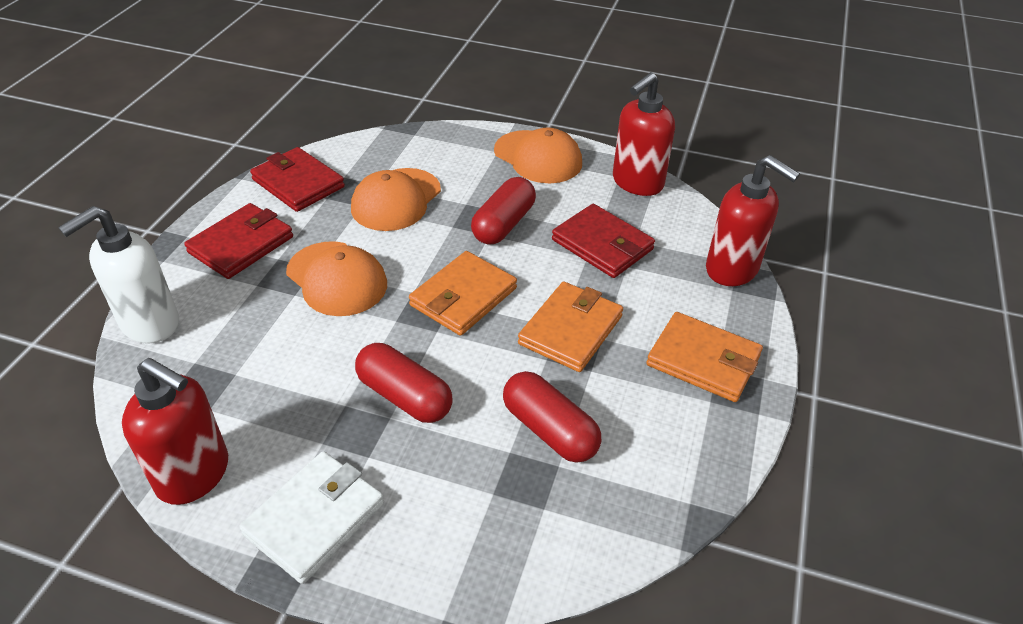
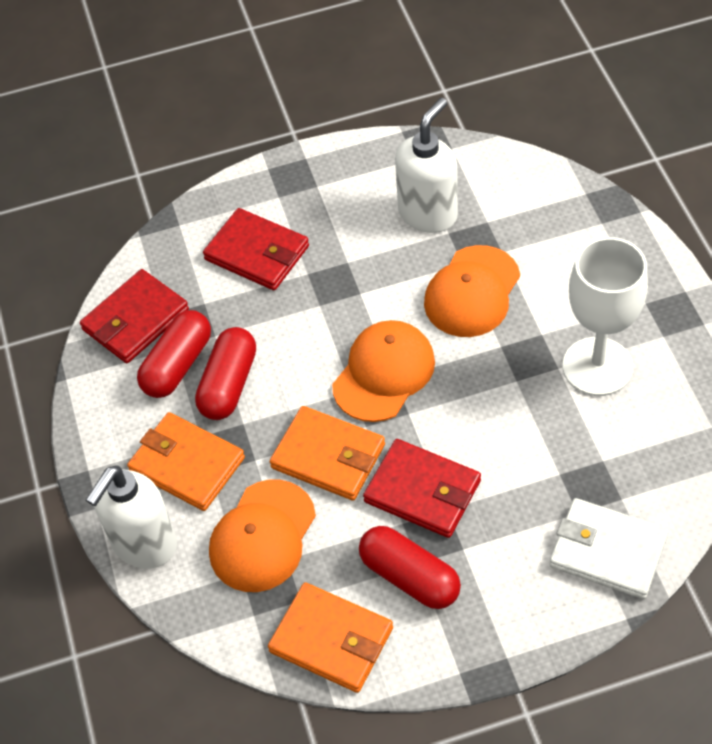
red soap dispenser: 3 -> 0
white goblet: 0 -> 1
white soap dispenser: 1 -> 2

